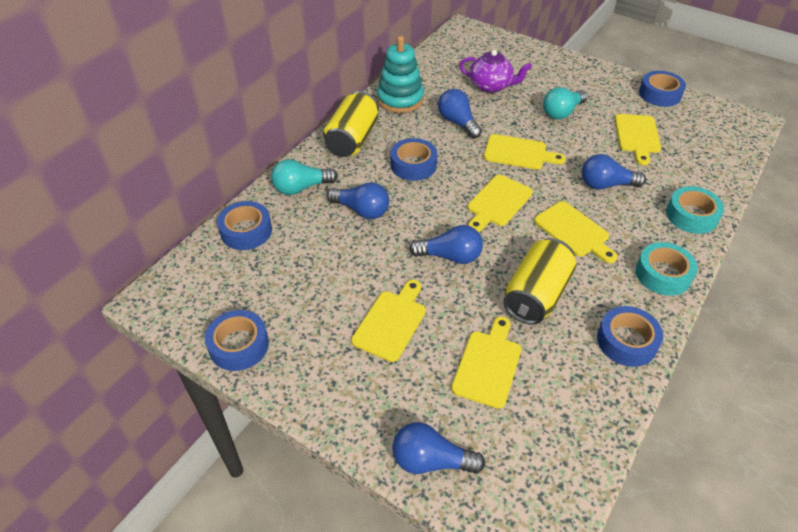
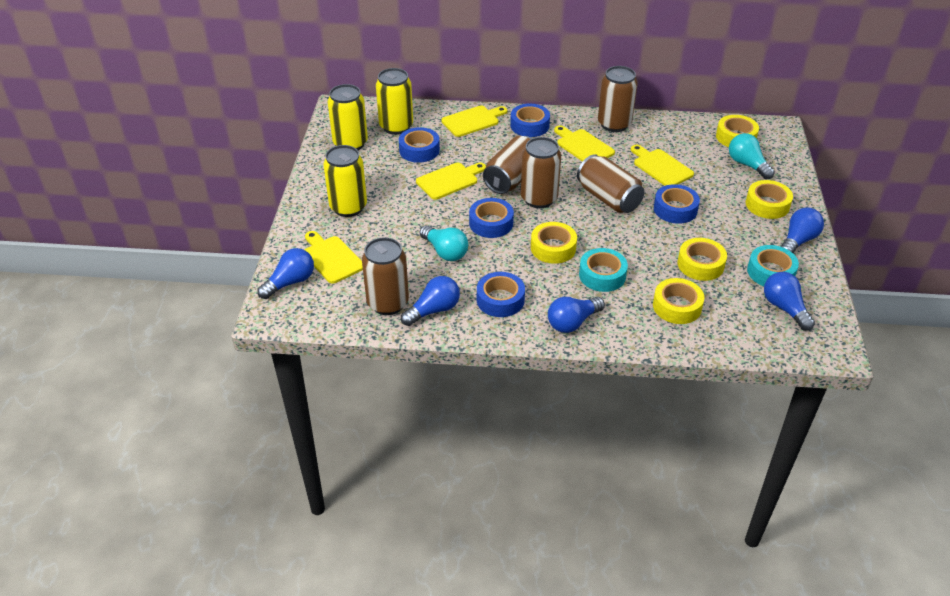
brown can: 0 -> 5
purple teapot: 1 -> 0
turquoise stacking toy: 1 -> 0
yellow can: 2 -> 3
yellow cutting board: 6 -> 5
yellow tape: 0 -> 5

